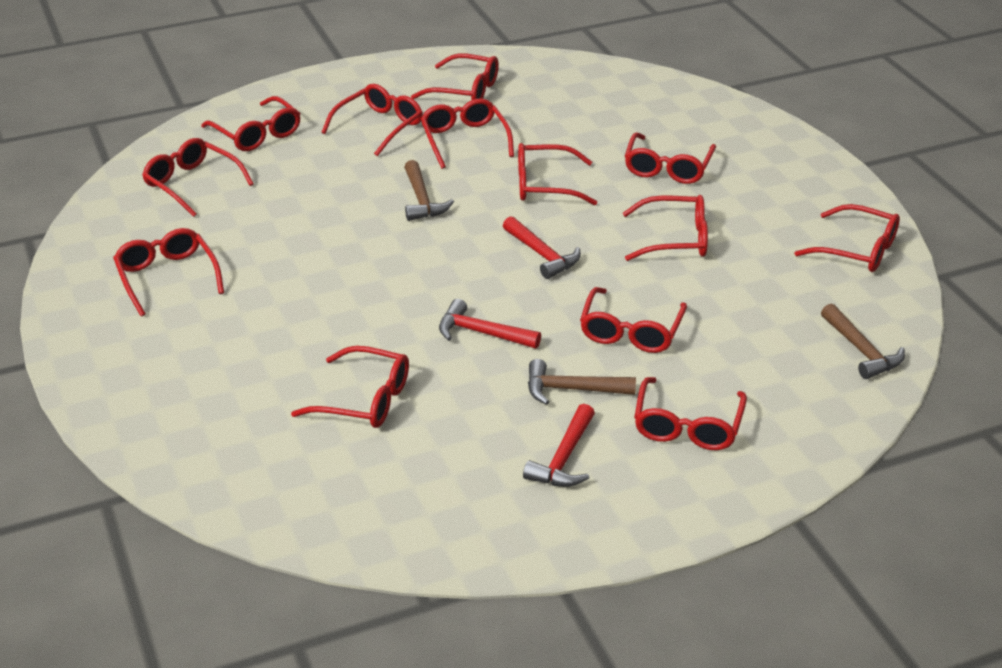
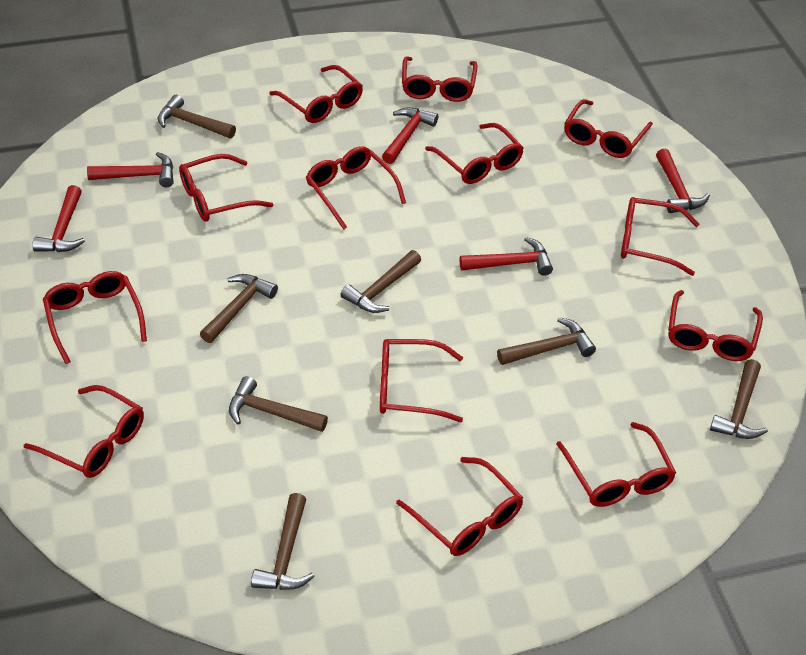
brown hammer: 3 -> 7
red hammer: 3 -> 5

